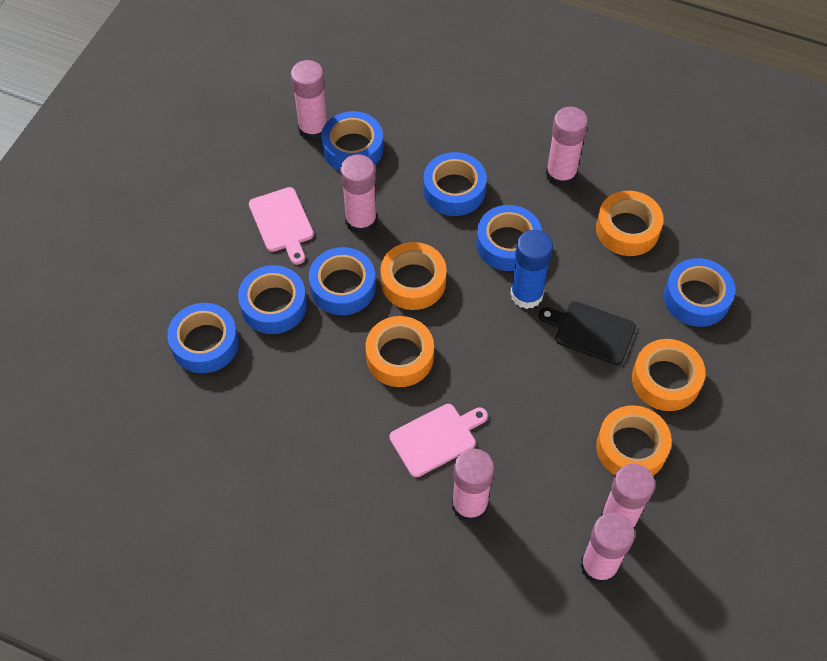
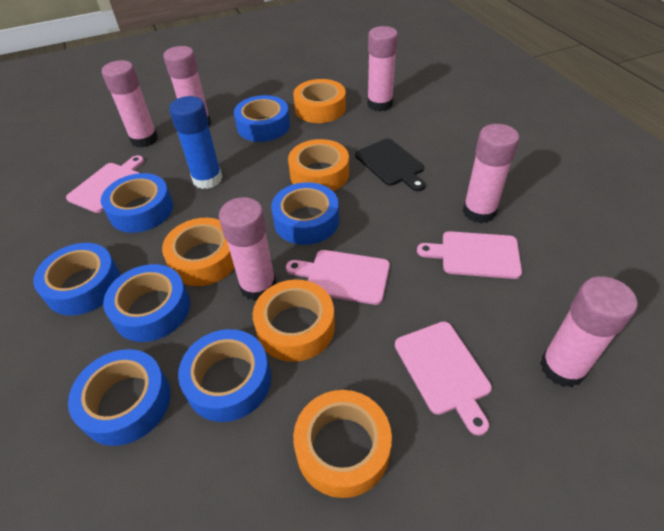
pink cutting board: 2 -> 4

